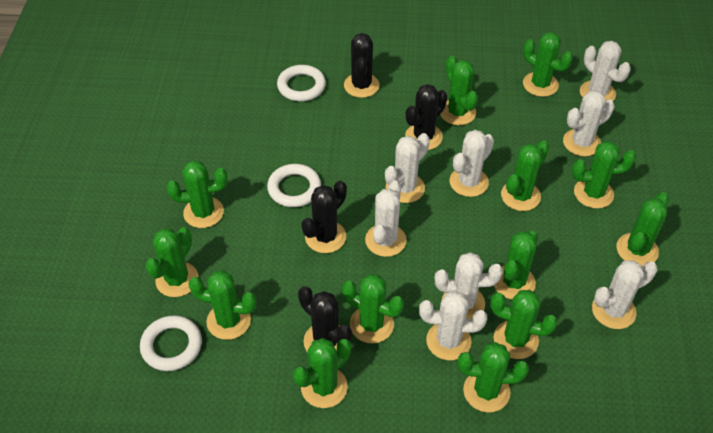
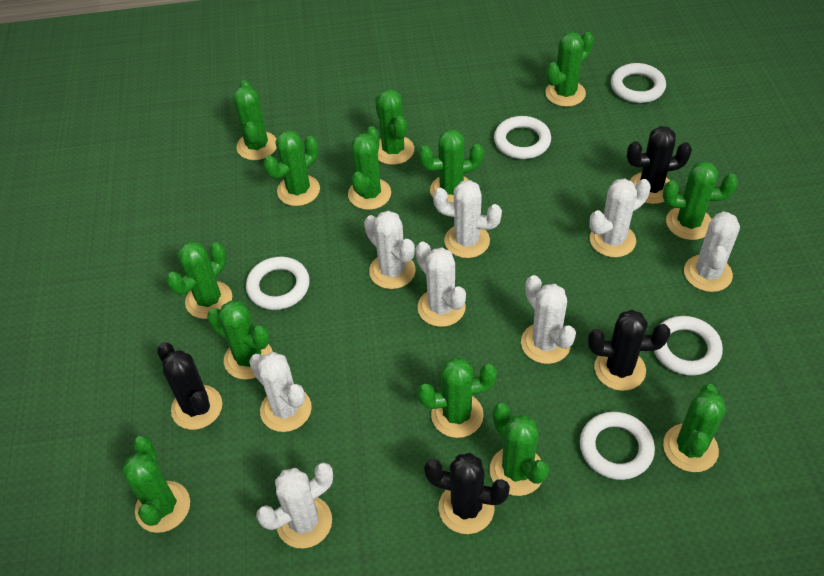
white ring: 3 -> 5

